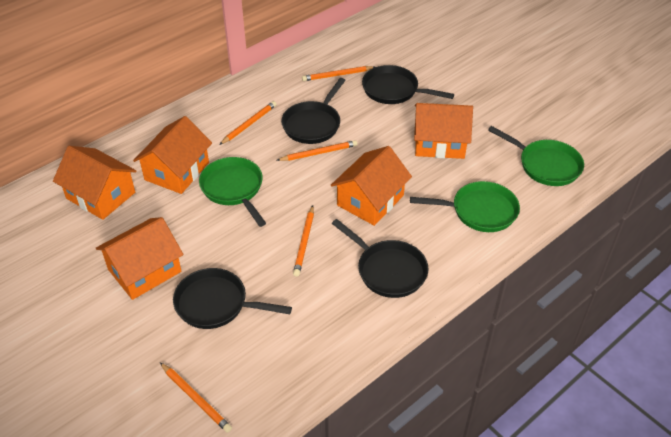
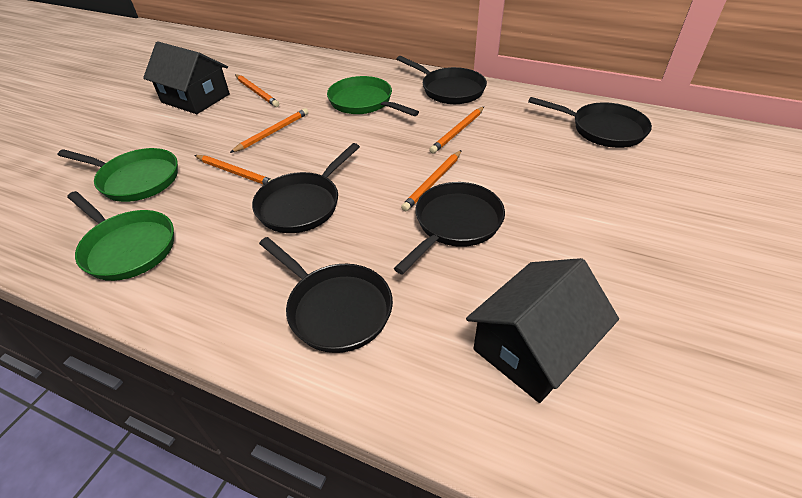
black house: 0 -> 2
black pan: 4 -> 5
orange house: 5 -> 0

